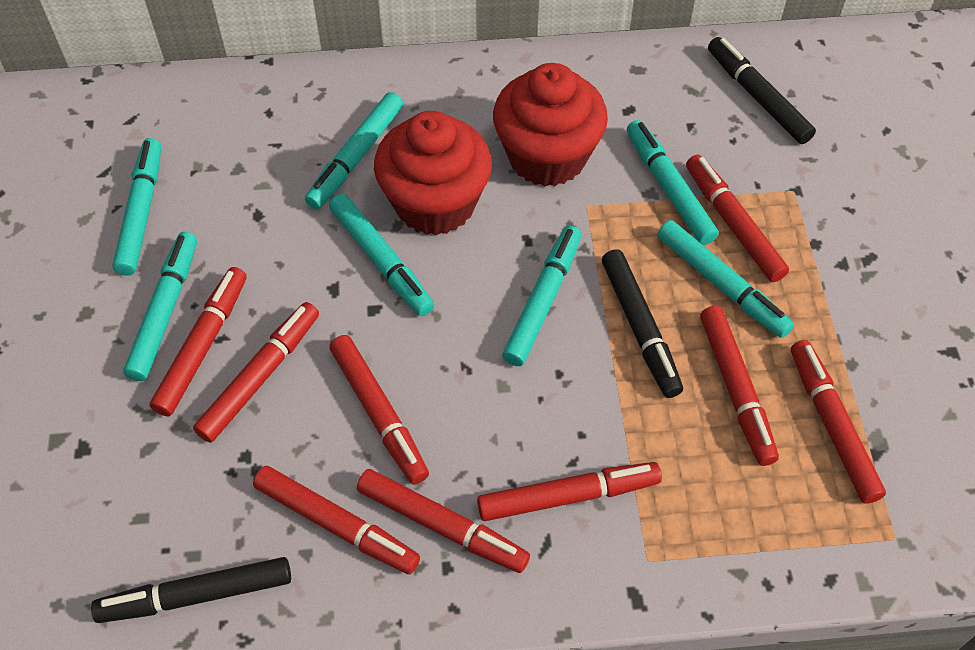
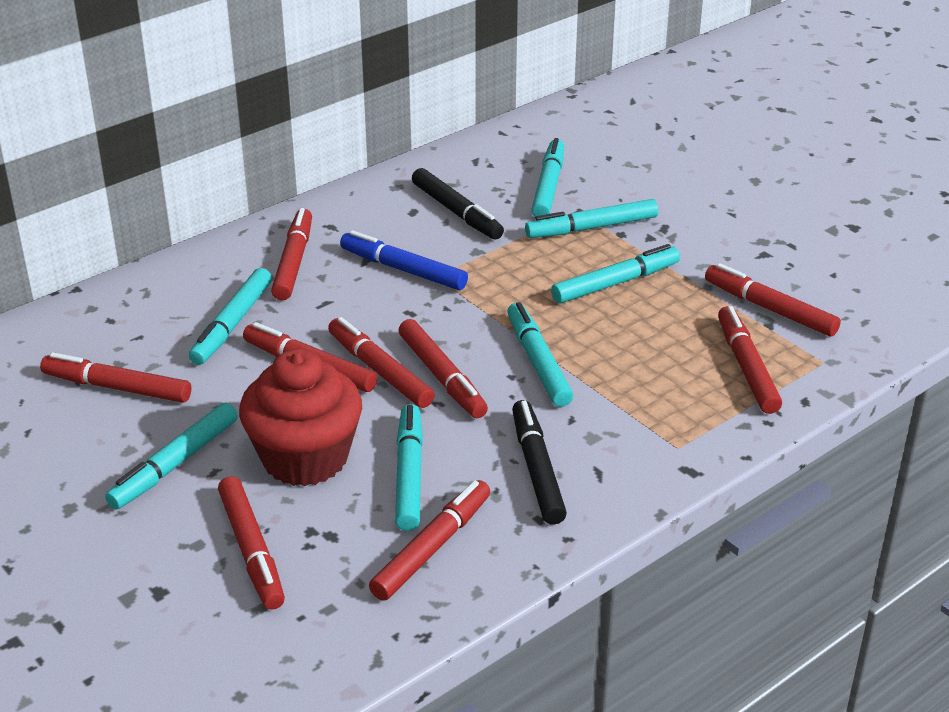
black marker: 3 -> 2
blue marker: 0 -> 1
red cupcake: 2 -> 1

